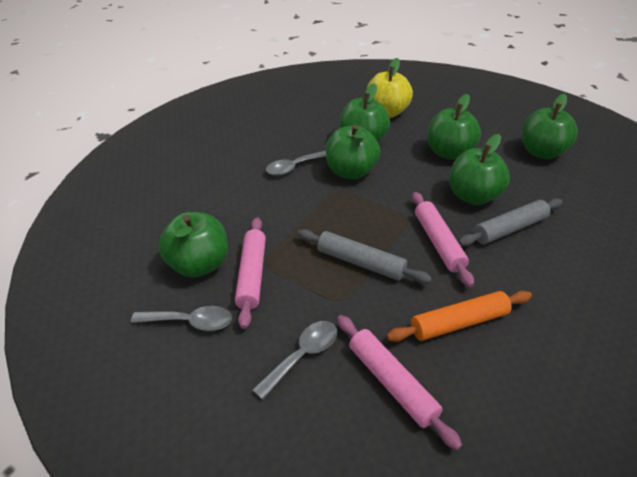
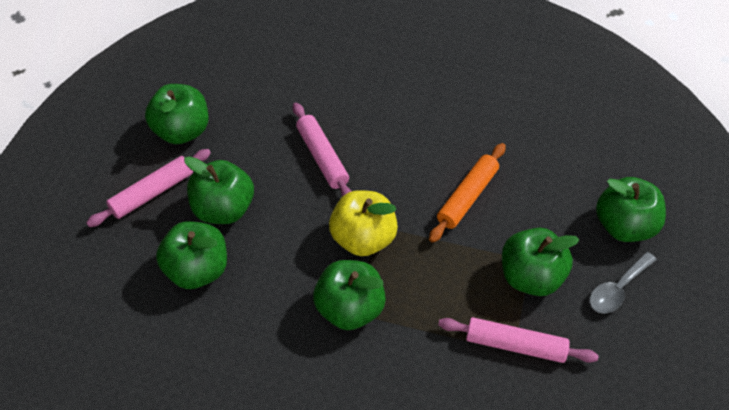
grey rolling pin: 2 -> 0
grey spoon: 3 -> 1

